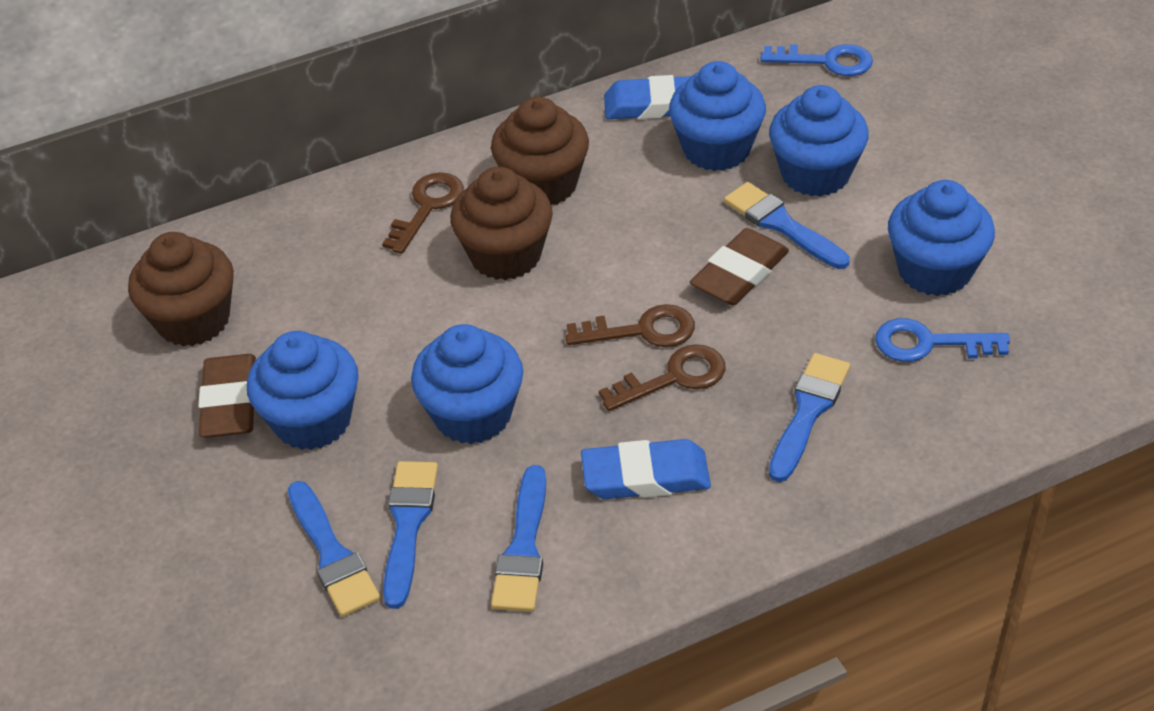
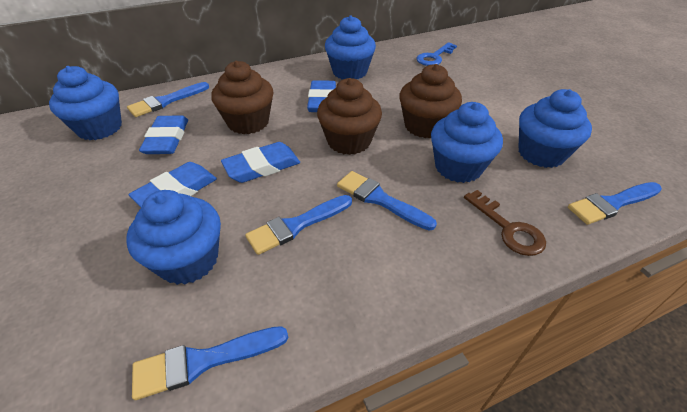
blue eraser: 2 -> 4
blue key: 2 -> 1
brown eraser: 2 -> 0
brown key: 3 -> 1

